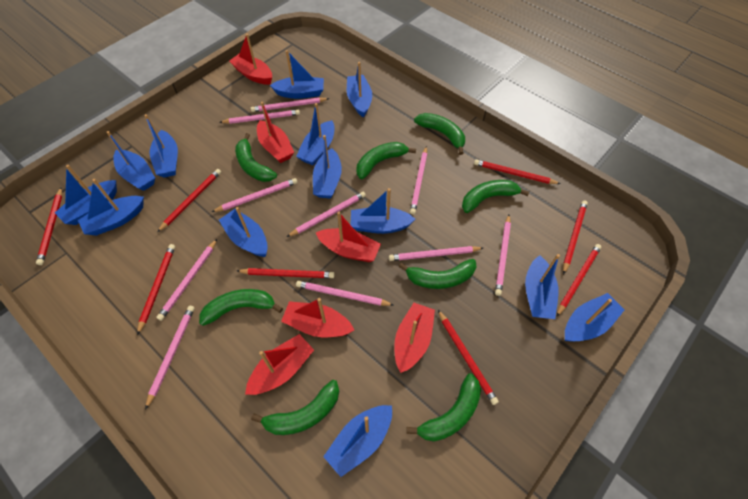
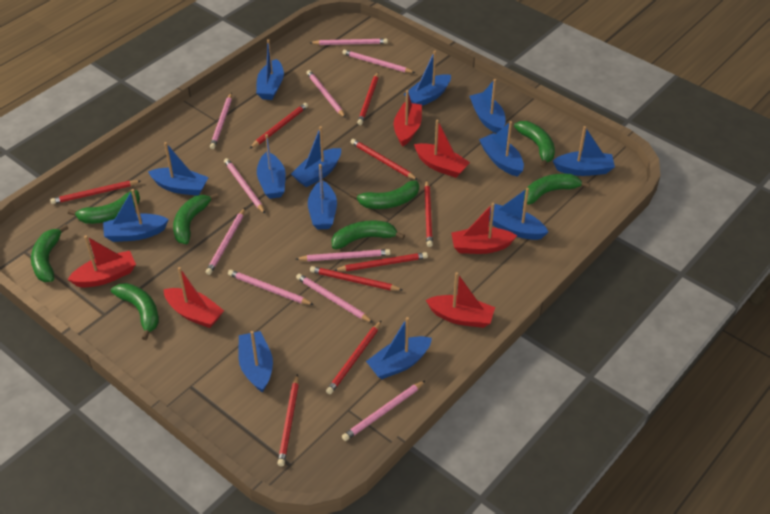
red pencil: 8 -> 9

